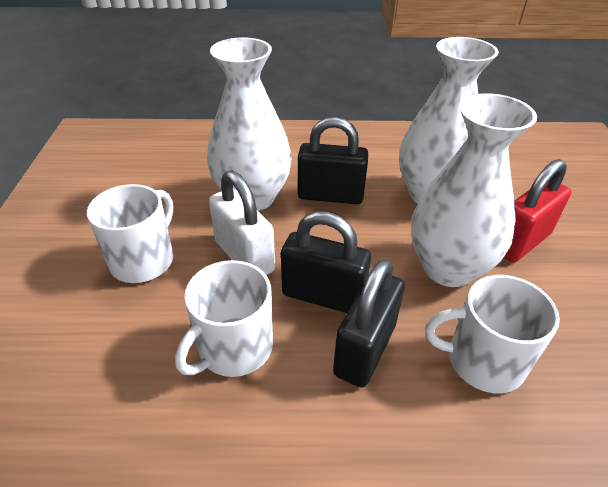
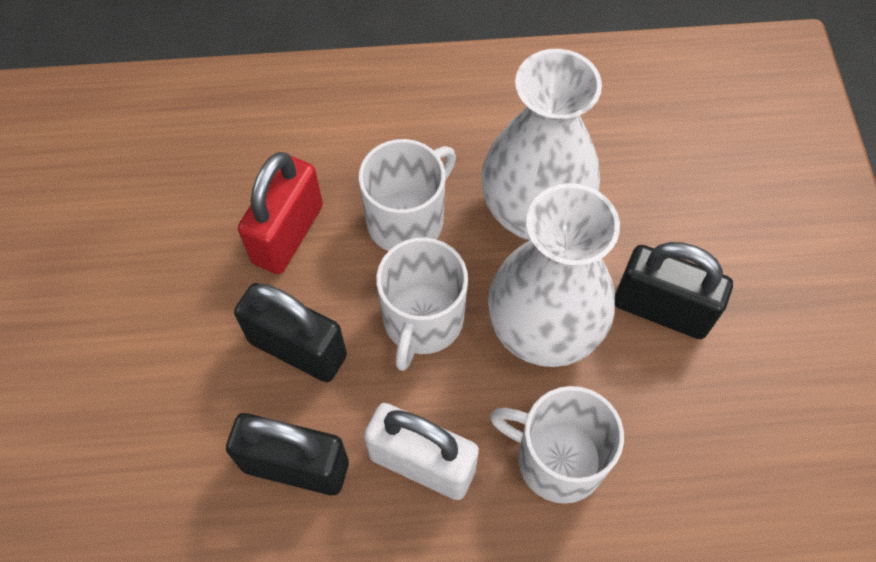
white vase: 3 -> 2

